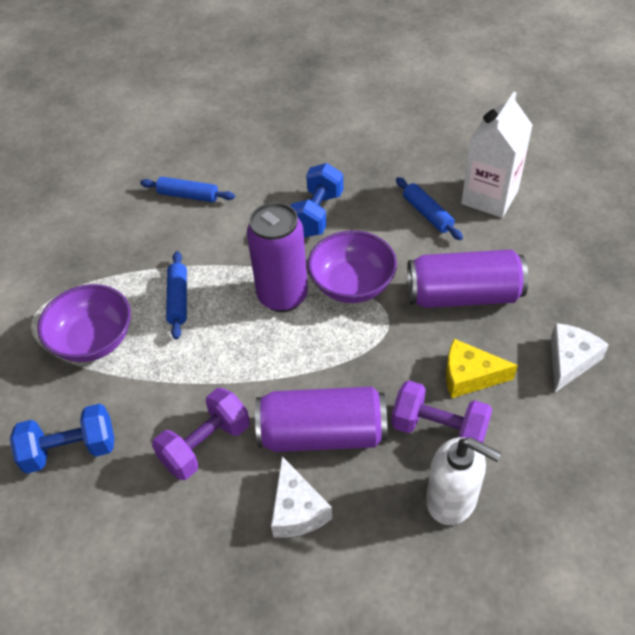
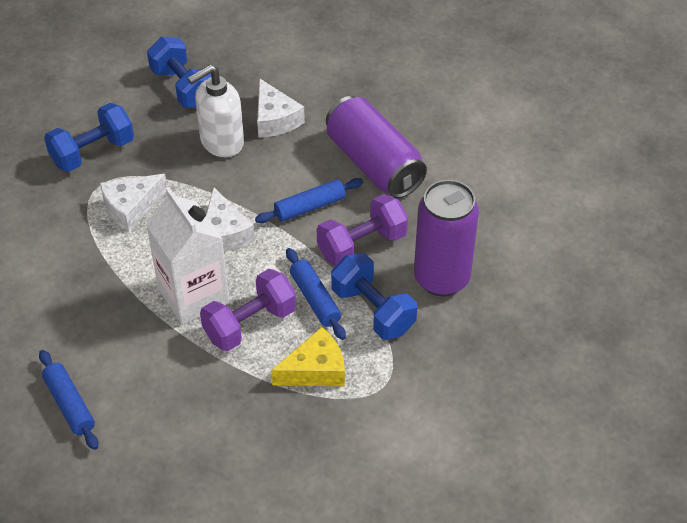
blue dumbbell: 2 -> 3
purple bowl: 2 -> 0
purple can: 3 -> 2
white cheese: 2 -> 3

